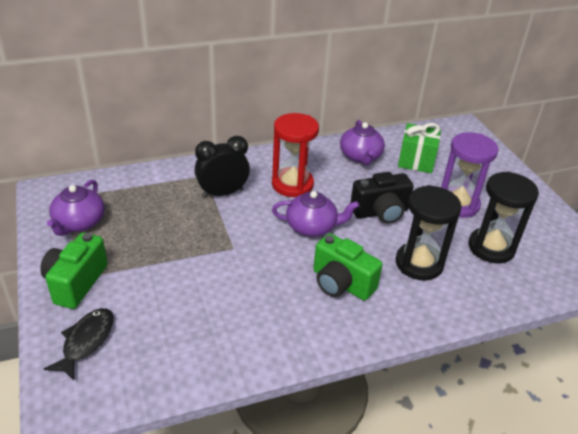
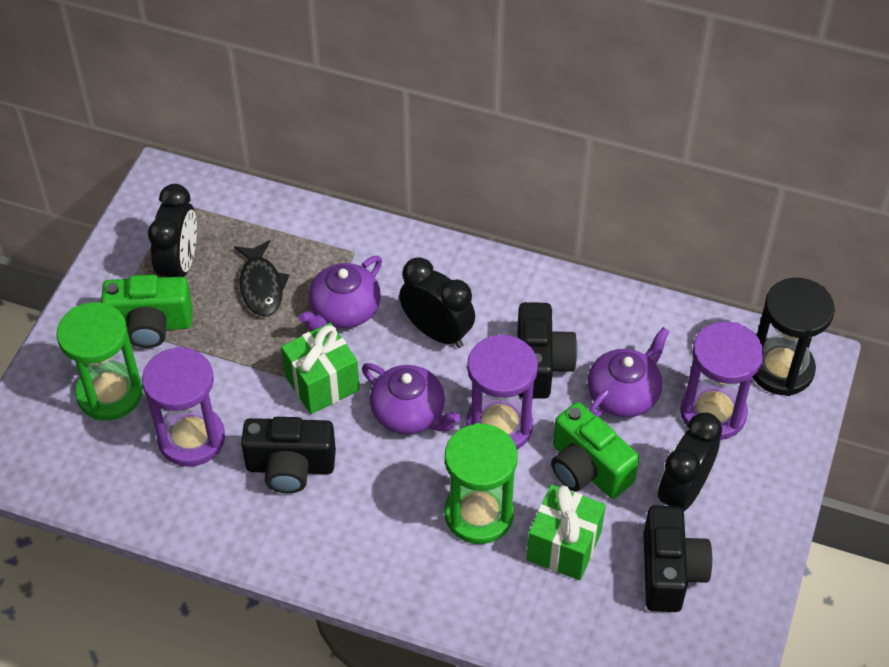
black camera: 1 -> 3
black clock: 1 -> 3
black hourglass: 2 -> 1
green gift: 1 -> 2
green hourglass: 0 -> 2
purple hourglass: 1 -> 3
red hourglass: 1 -> 0

